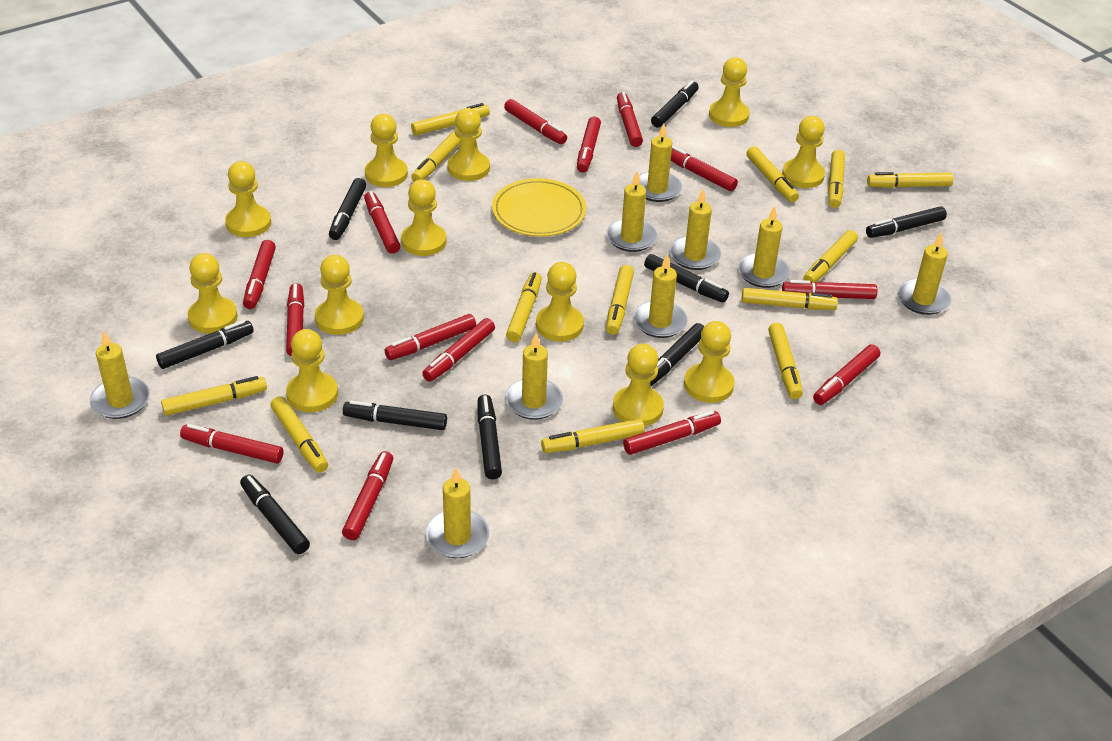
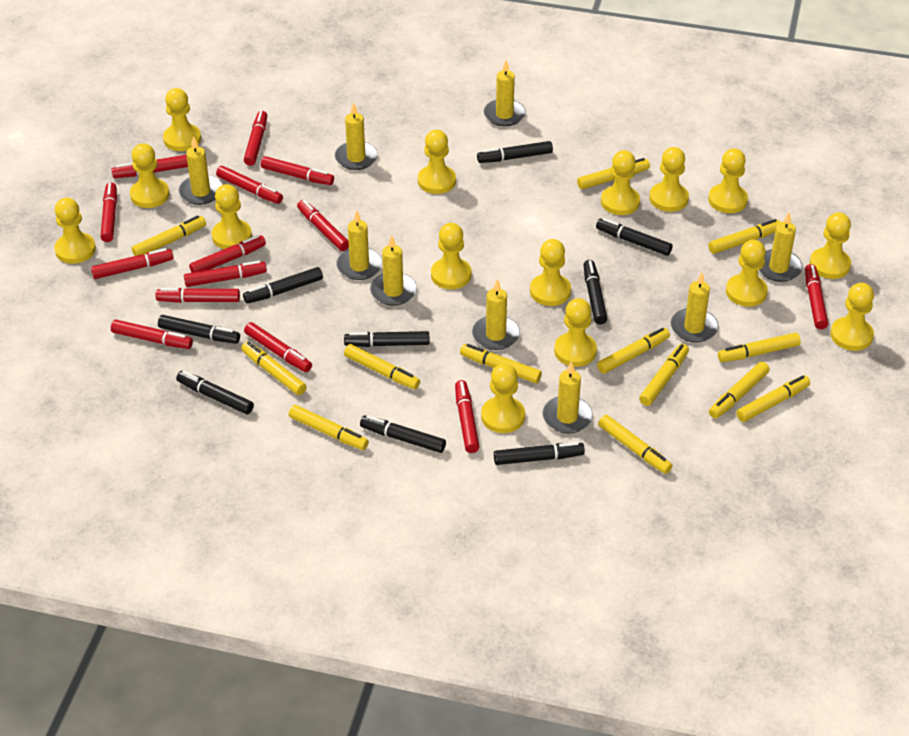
yellow pawn: 12 -> 15
yellow plate: 1 -> 0

